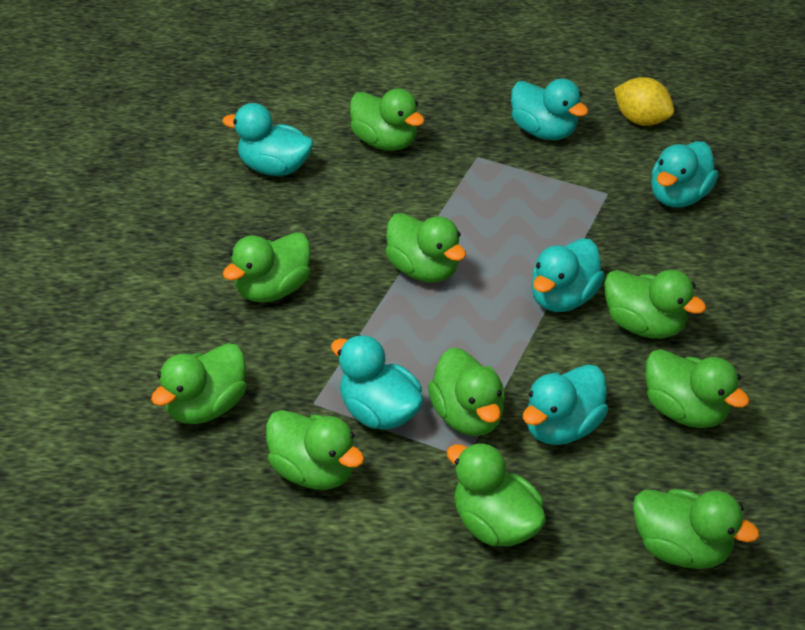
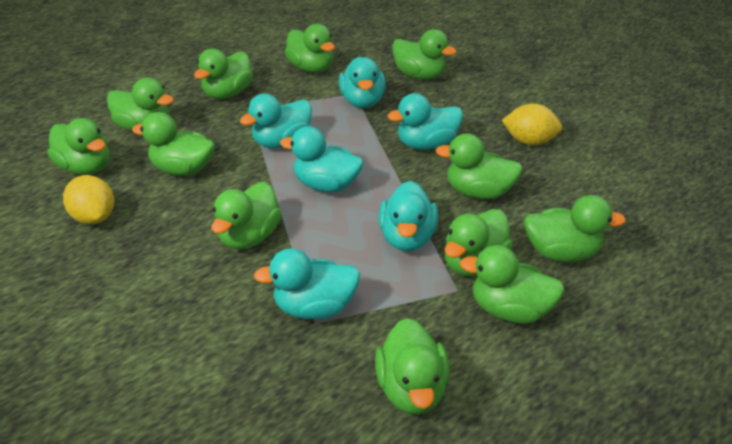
green duck: 10 -> 12
yellow lemon: 1 -> 2

